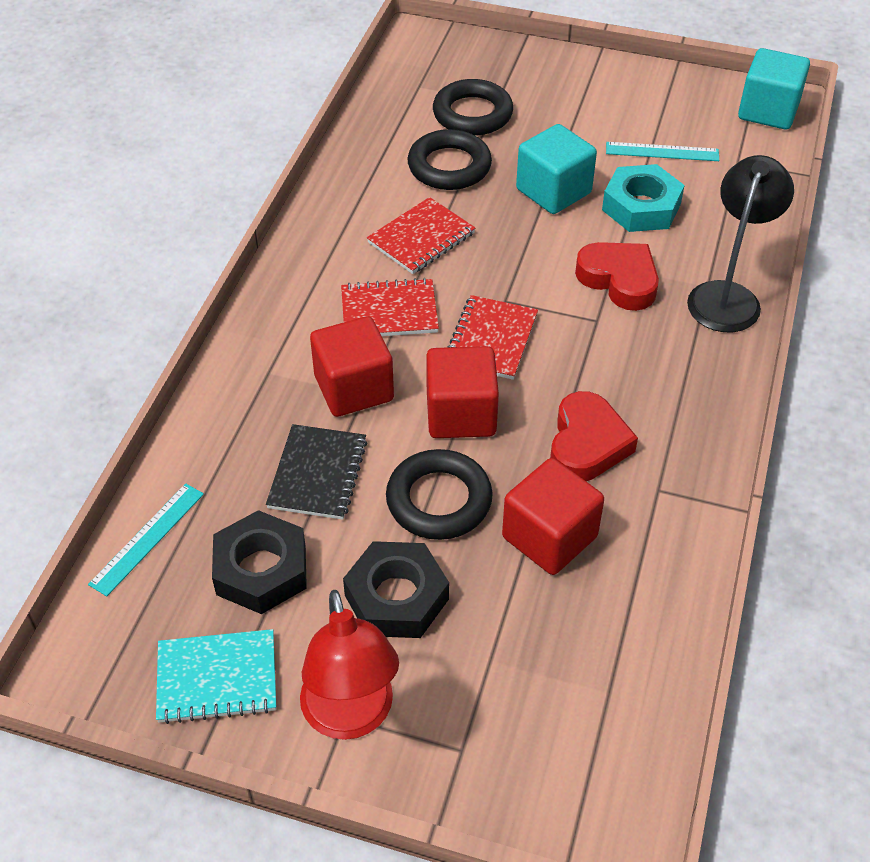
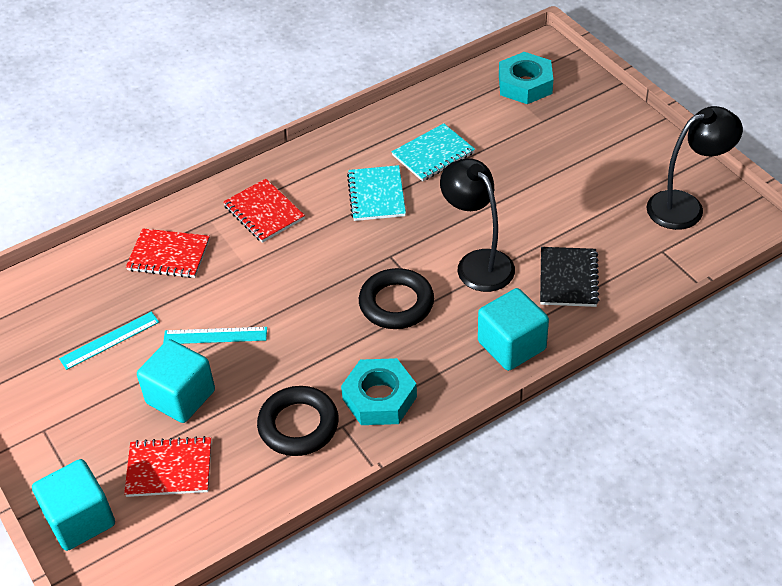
black lamp: 1 -> 2
black nut: 2 -> 0
black ring: 3 -> 2
red cube: 3 -> 0
red heart: 2 -> 0
red lamp: 1 -> 0
turquoise cube: 2 -> 3
turquoise notebook: 1 -> 2
turquoise nut: 1 -> 2

